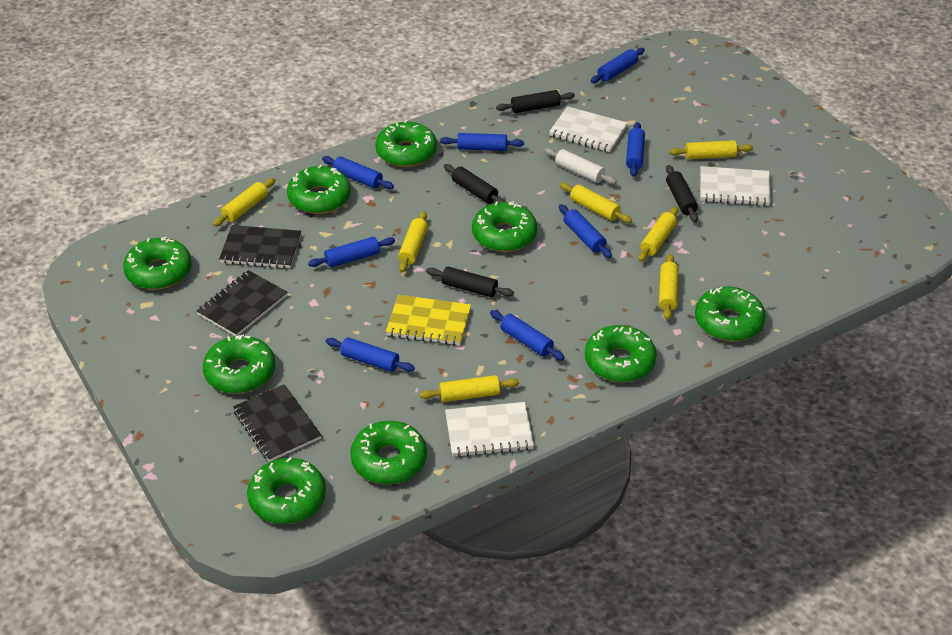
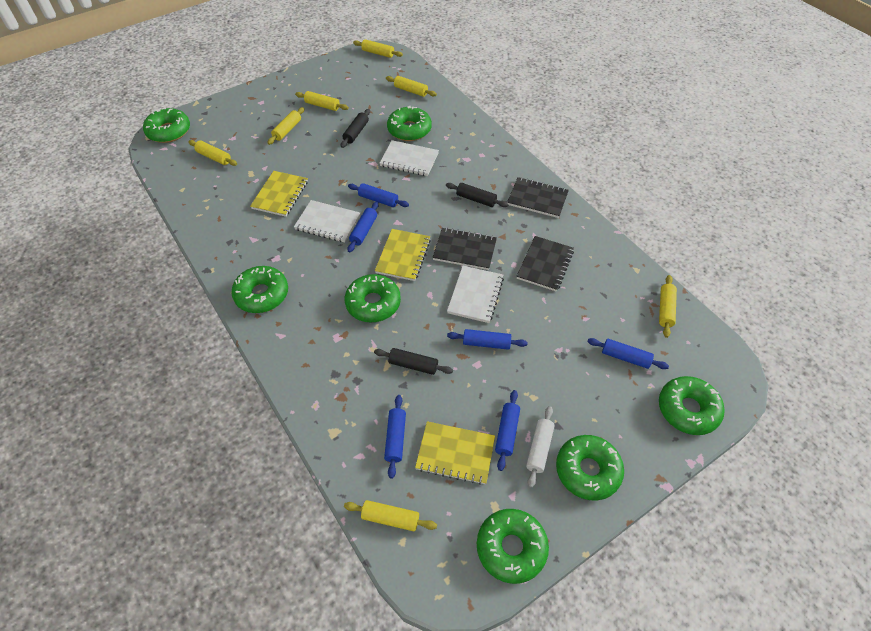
black rolling pin: 4 -> 3
blue rolling pin: 8 -> 6
green donut: 9 -> 7
yellow notebook: 1 -> 3

